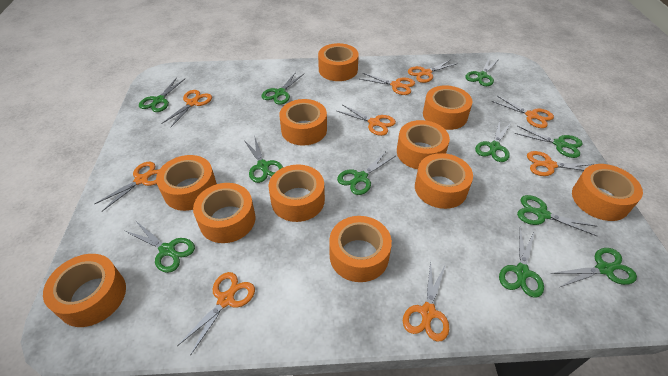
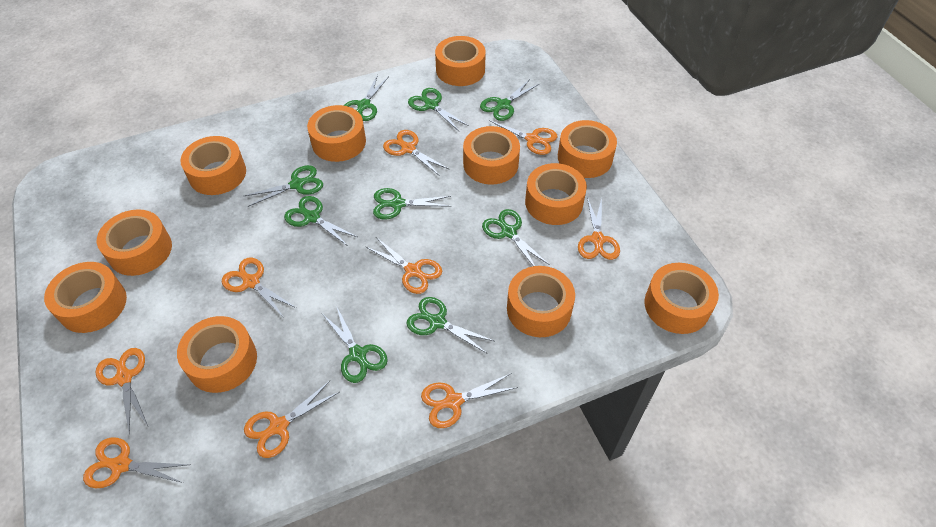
green scissors: 11 -> 9

